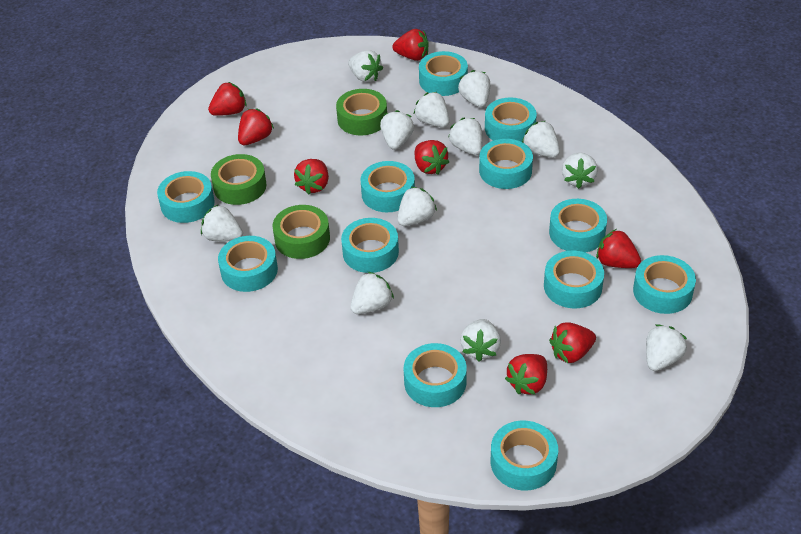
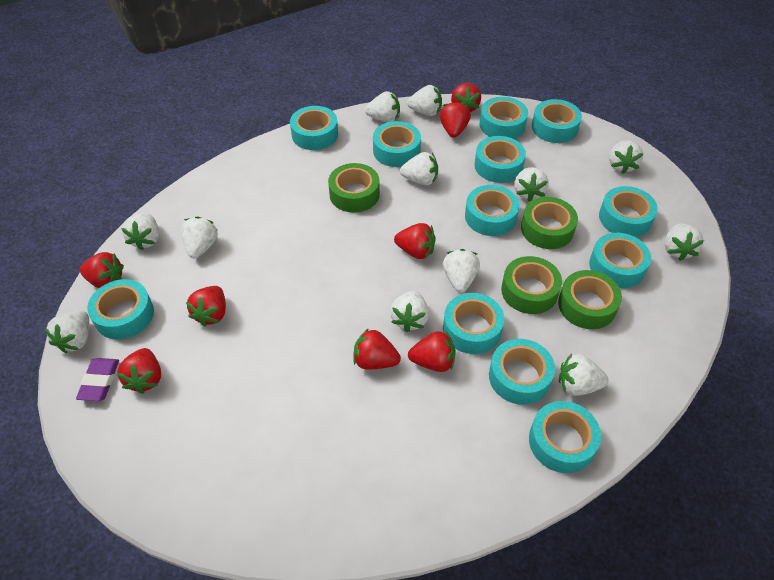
green tape: 3 -> 4
purple eraser: 0 -> 1

